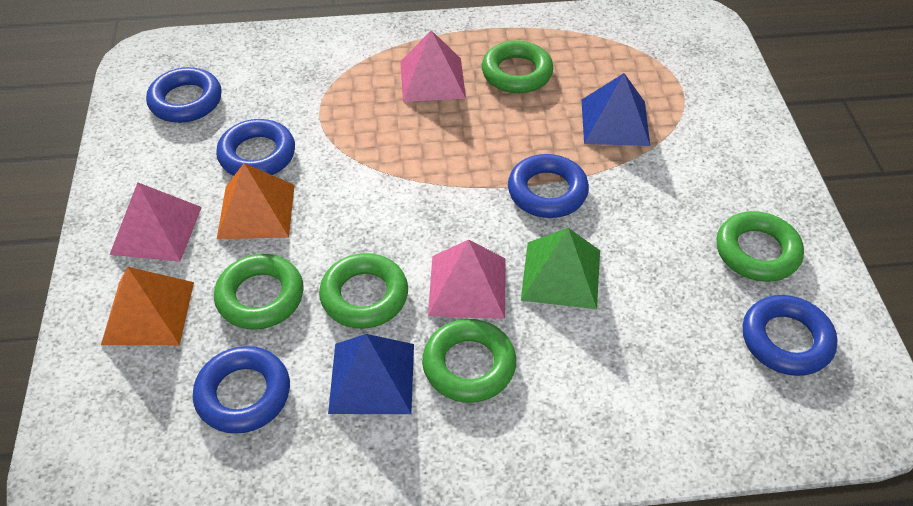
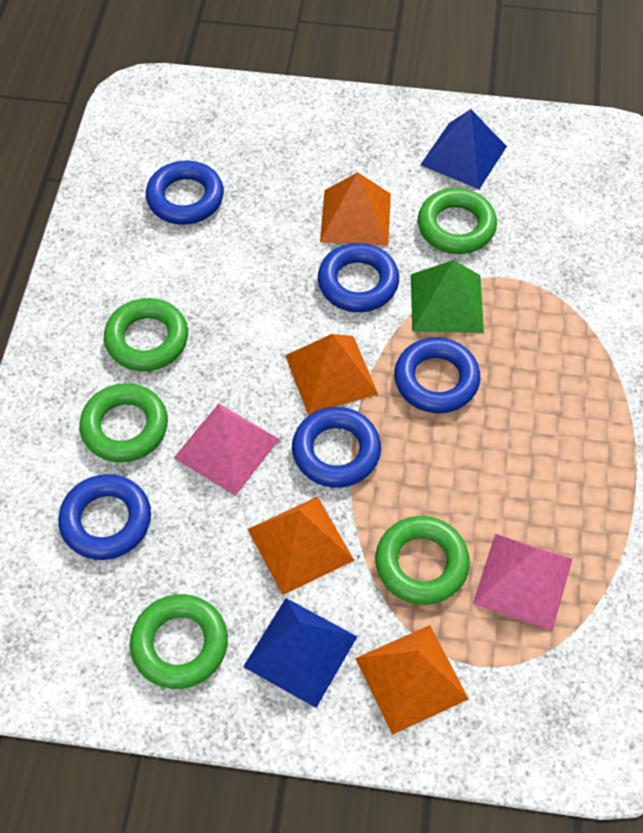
orange pyramid: 2 -> 4
pink pyramid: 3 -> 2

